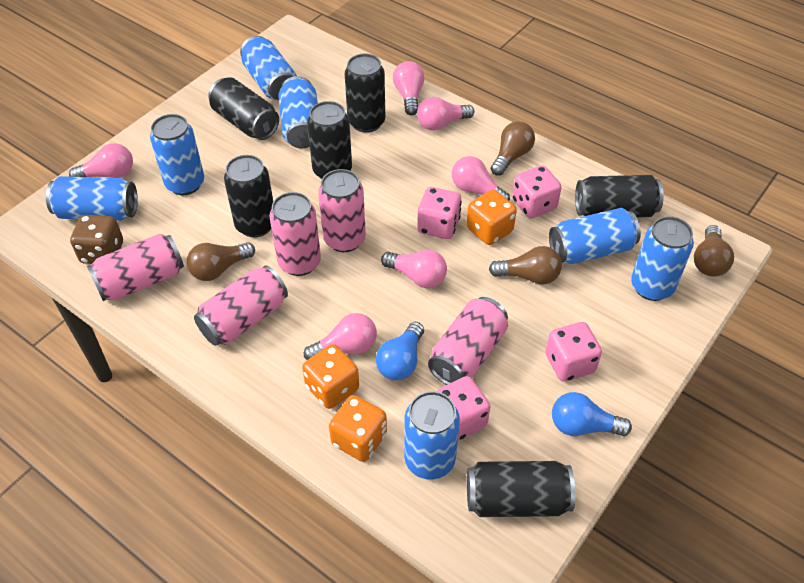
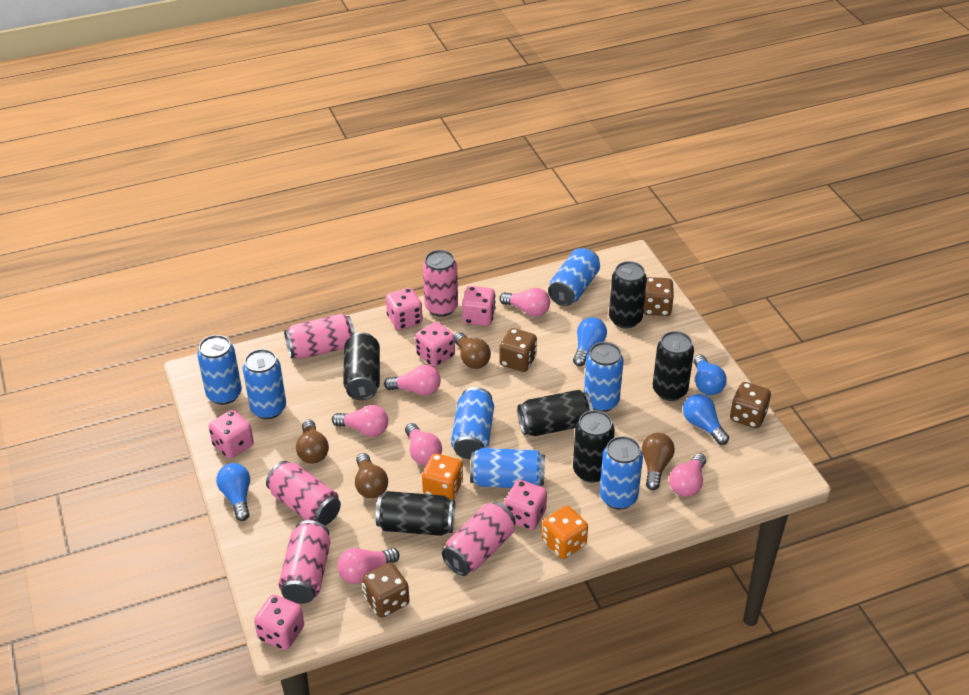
blue light bulb: 2 -> 4
brown dice: 1 -> 4
orange dice: 3 -> 2
pink dice: 4 -> 6

